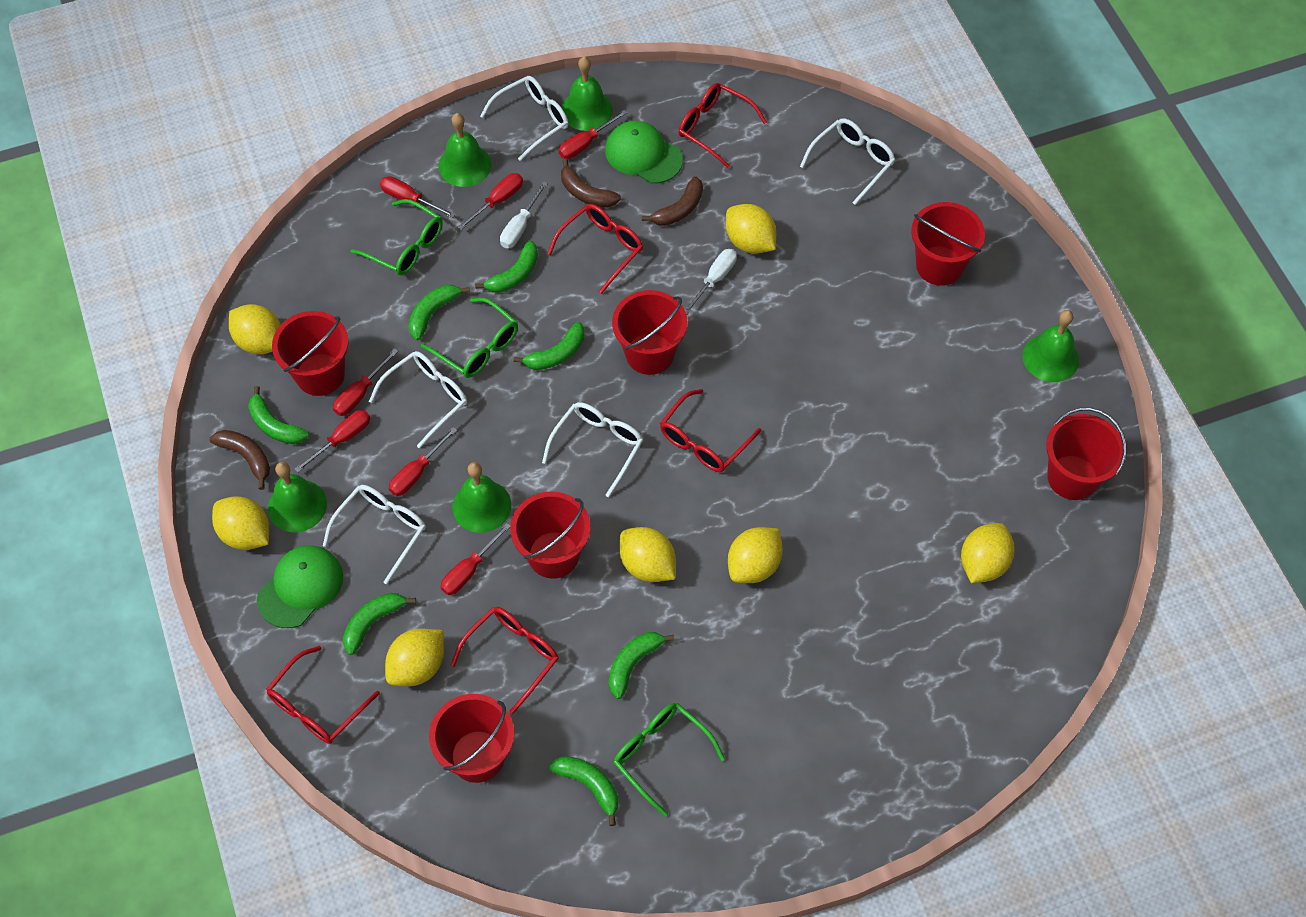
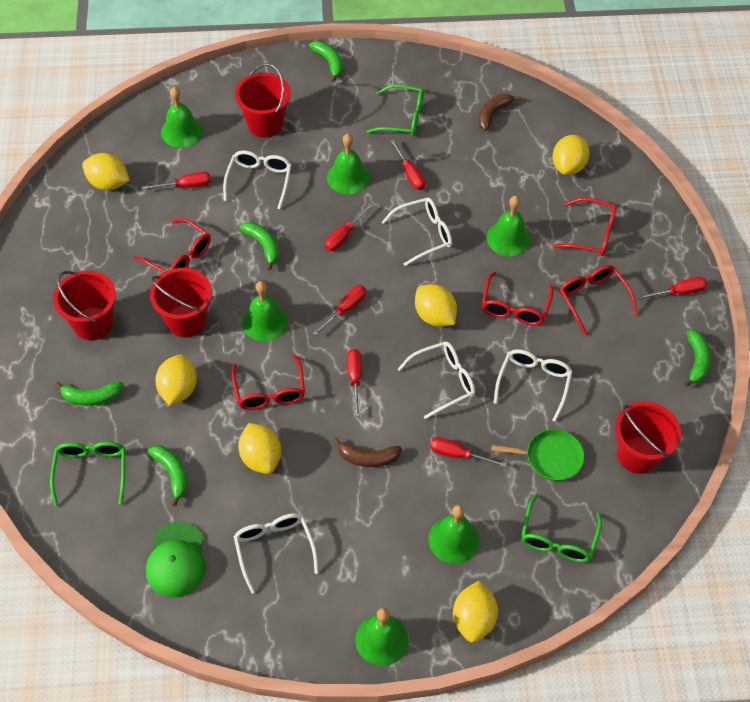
brown banana: 3 -> 2
green banana: 7 -> 5
green bell: 5 -> 6
green cap: 2 -> 1
green pan: 0 -> 1
red bucket: 6 -> 4
white screwdriver: 2 -> 0
yellow lemon: 7 -> 6

